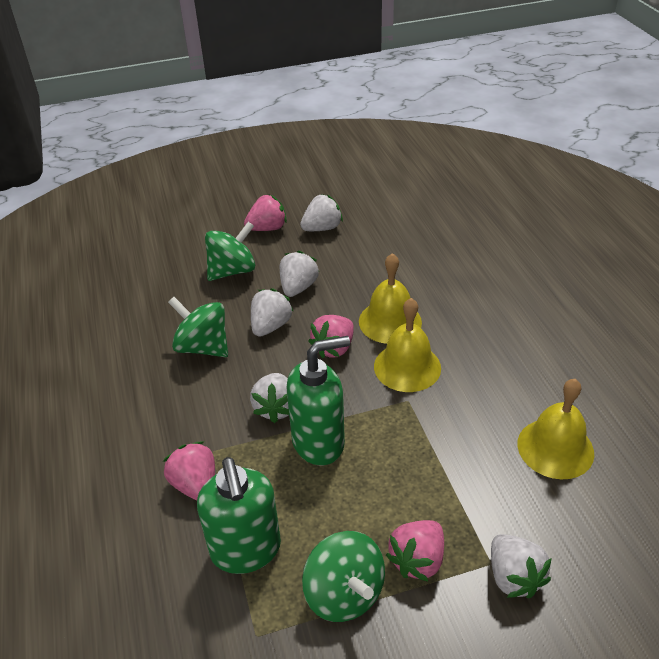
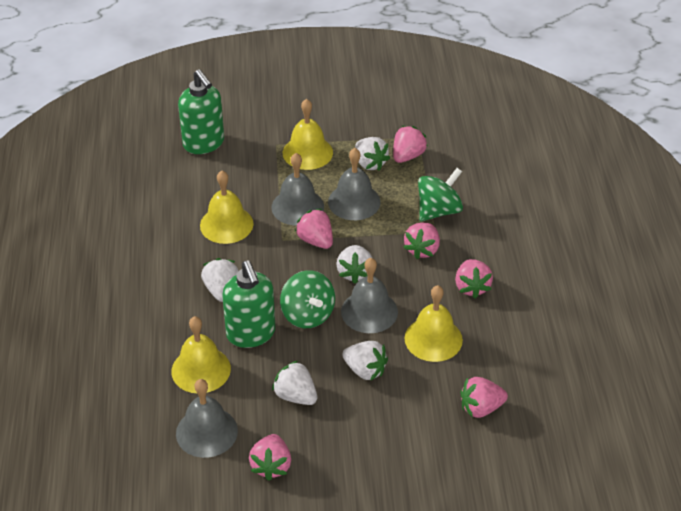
green spinning top: 3 -> 2
grey bell: 0 -> 4
pink strawberry: 4 -> 6
yellow bell: 3 -> 4

